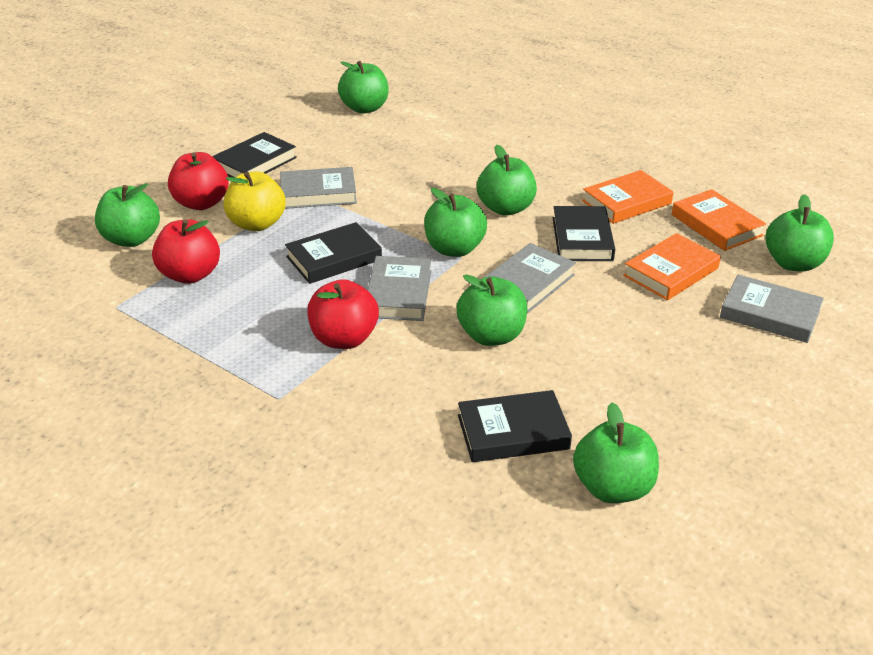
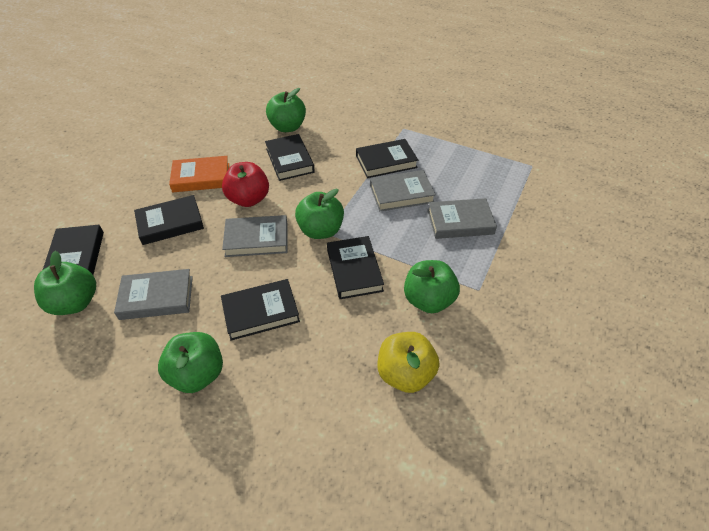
black book: 4 -> 6
green apple: 7 -> 5
orange book: 3 -> 1
red apple: 3 -> 1

